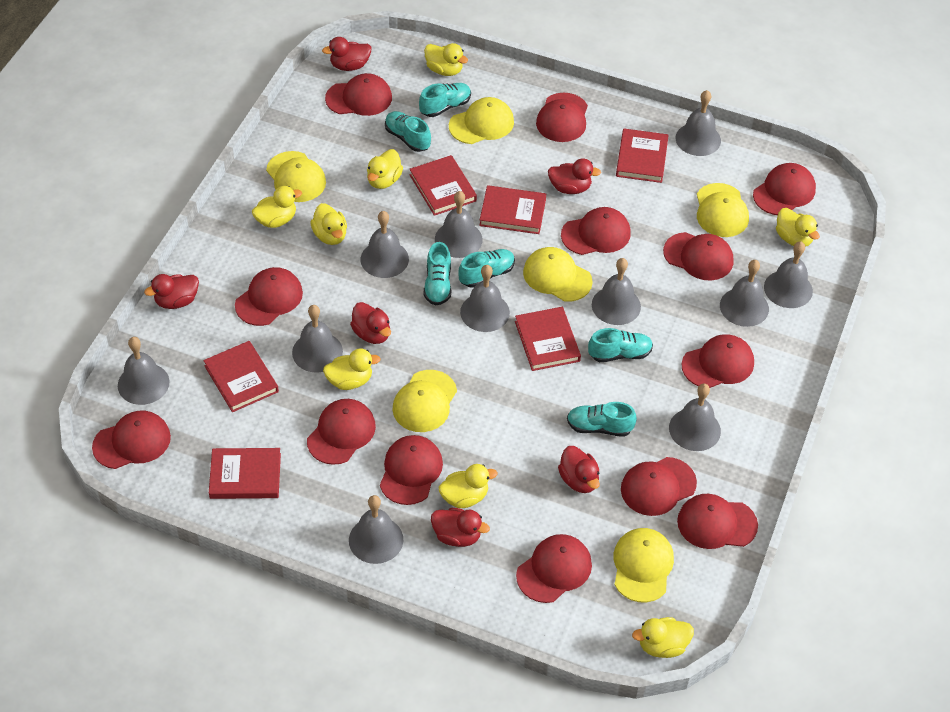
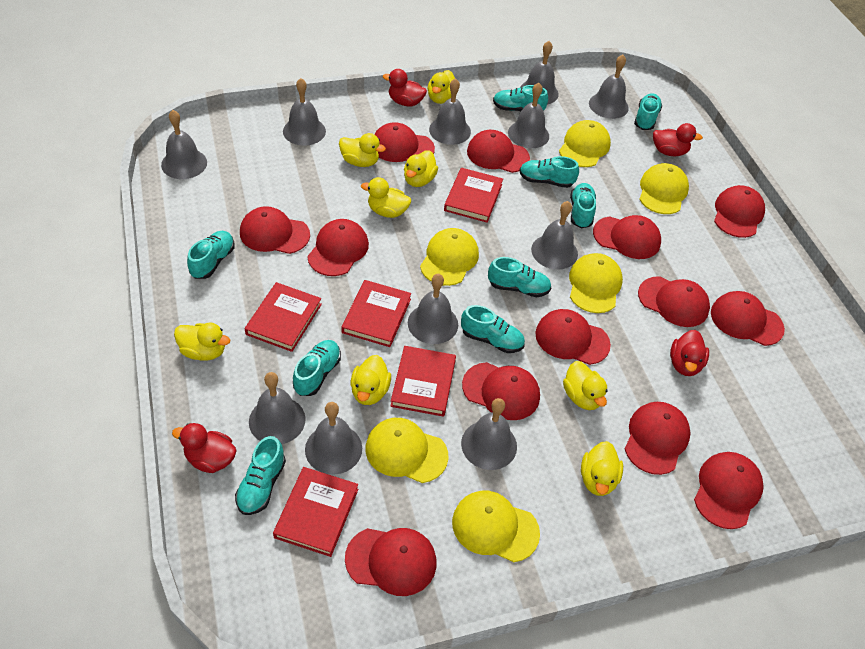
red book: 6 -> 5
red duck: 6 -> 4
turquoise shoe: 6 -> 9

